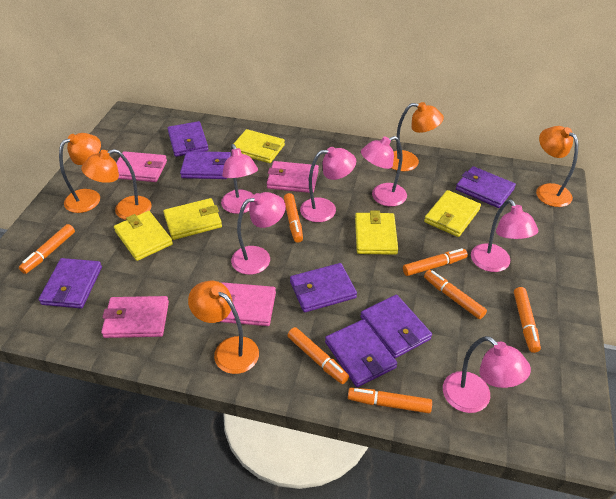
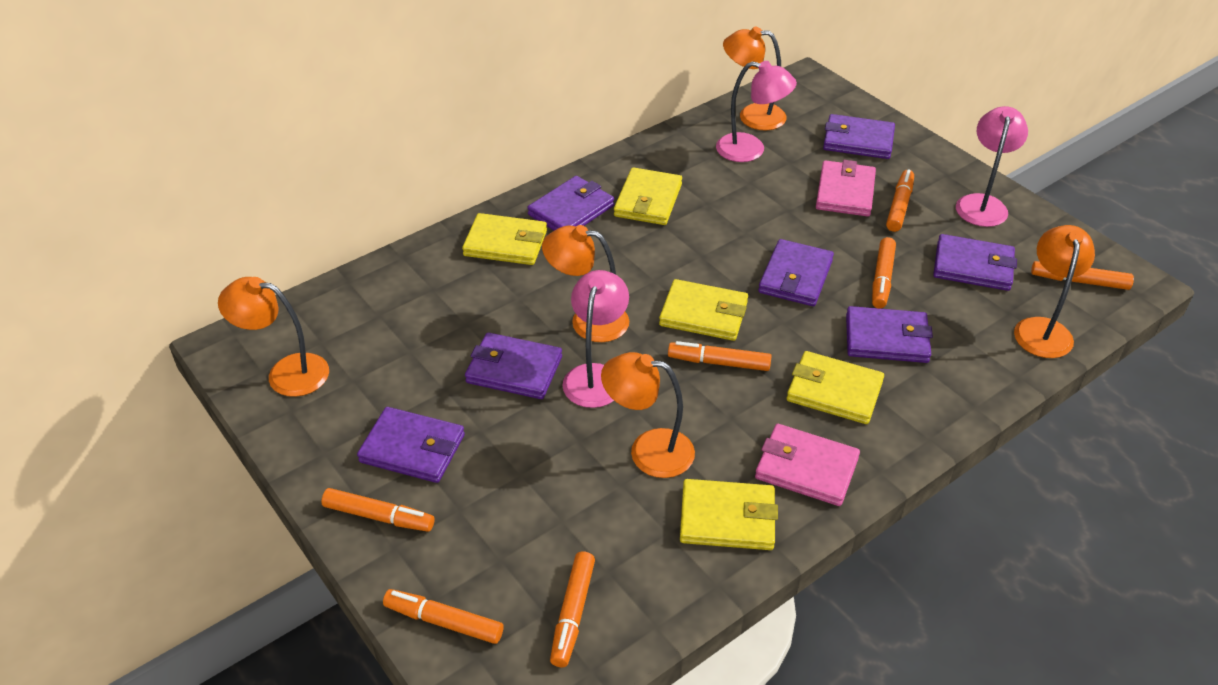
pink lamp: 6 -> 3
pink wallet: 4 -> 2

